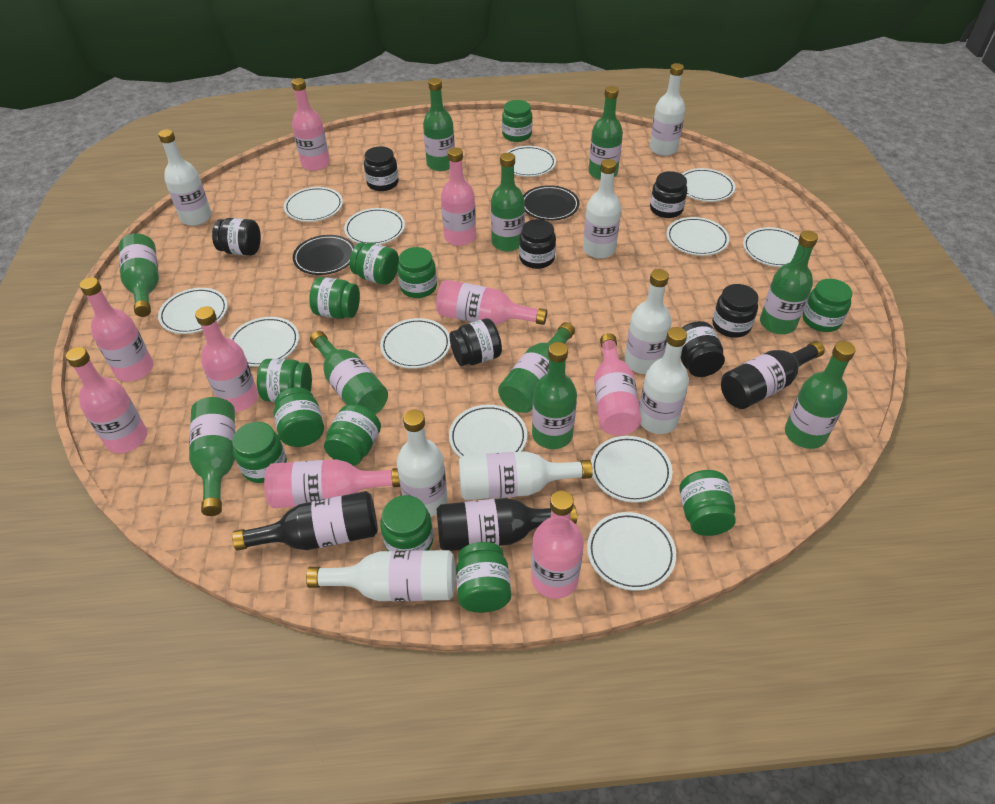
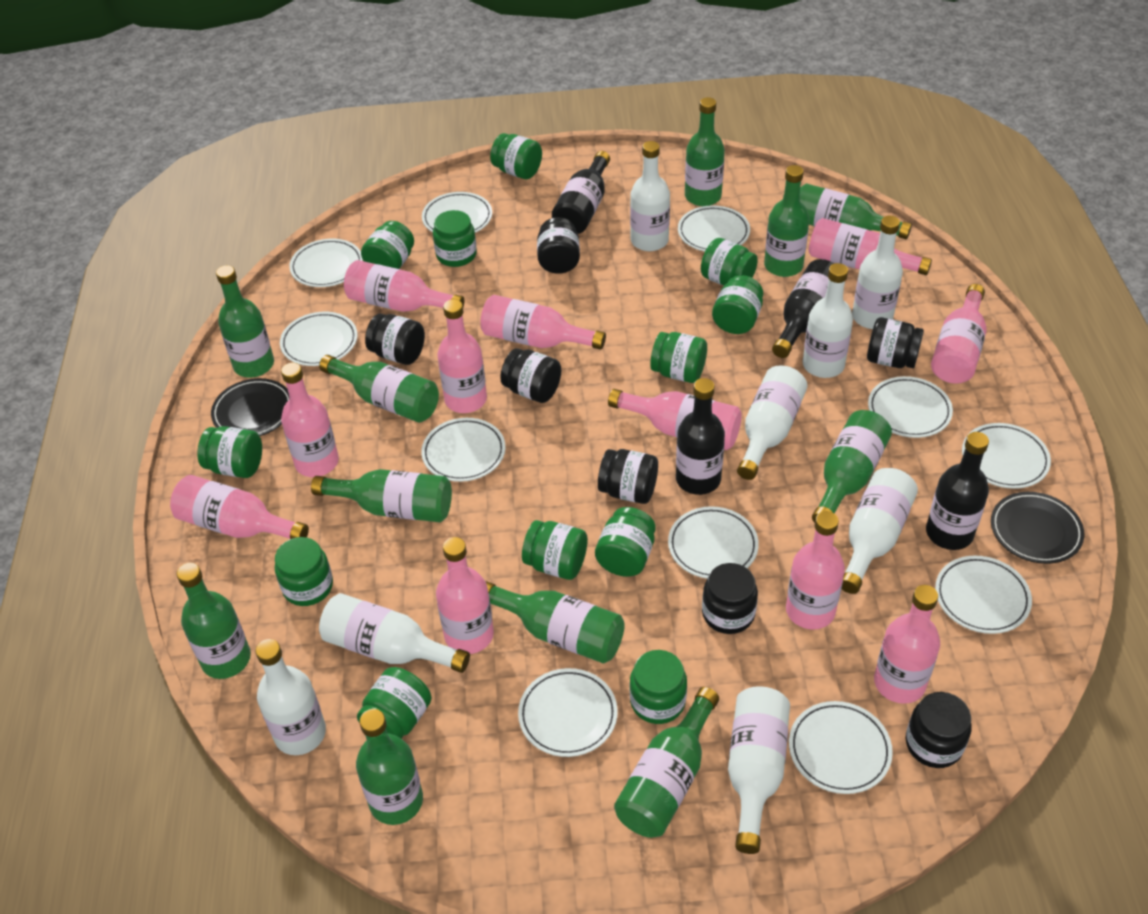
black bottle: 3 -> 4
green bottle: 10 -> 11
pink bottle: 9 -> 11
white plate: 12 -> 11

